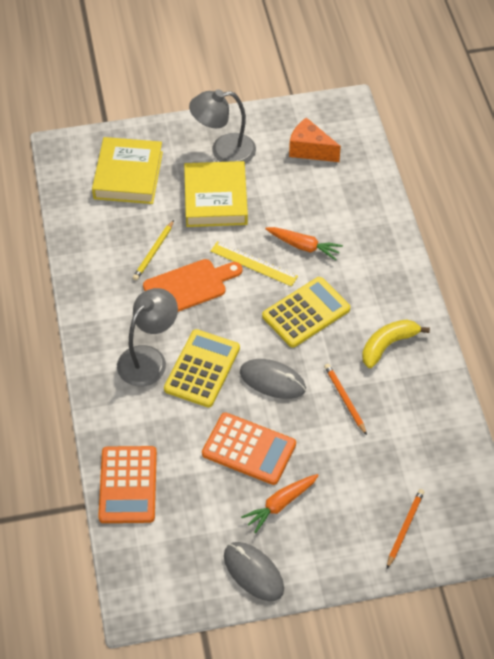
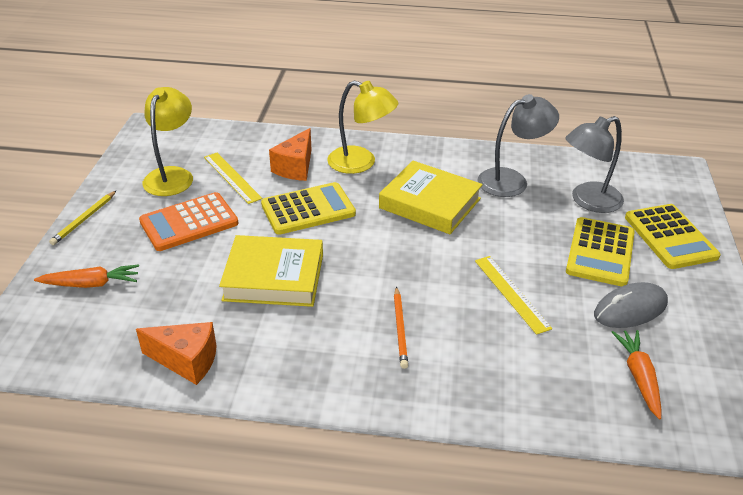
grey mouse: 2 -> 1
orange calculator: 2 -> 1
orange cheese: 1 -> 2
orange cutting board: 1 -> 0
orange pencil: 2 -> 1
yellow banana: 1 -> 0
yellow calculator: 2 -> 3
yellow lamp: 0 -> 2
yellow ruler: 1 -> 2

